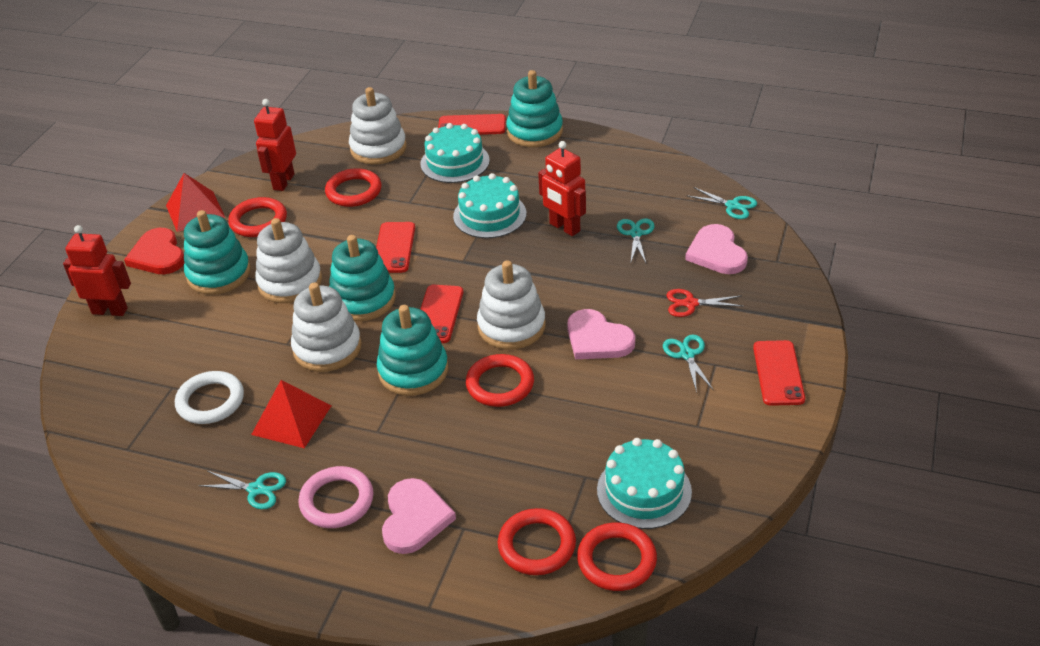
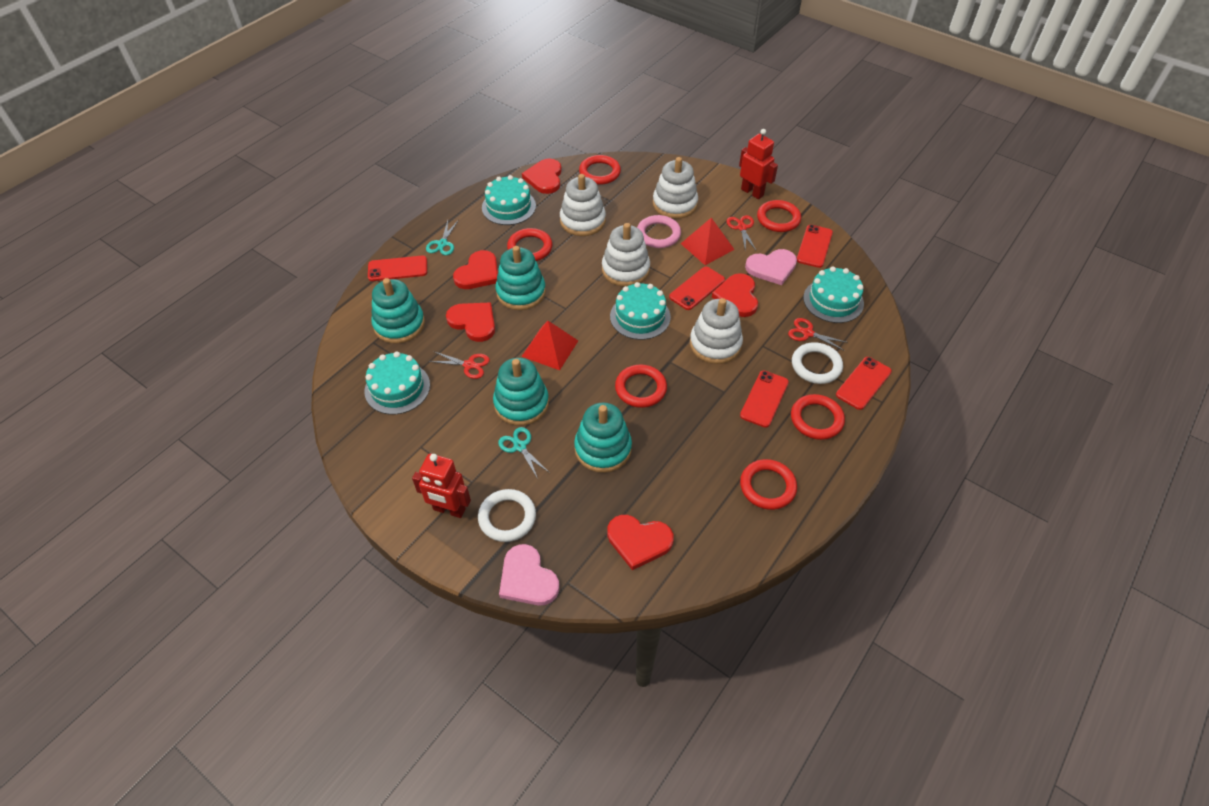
pink heart: 3 -> 2
red heart: 1 -> 5
red phone: 4 -> 5
red ring: 5 -> 6
red robot: 3 -> 2
red scissors: 1 -> 3
turquoise cake: 3 -> 4
turquoise scissors: 4 -> 2
white ring: 1 -> 2

